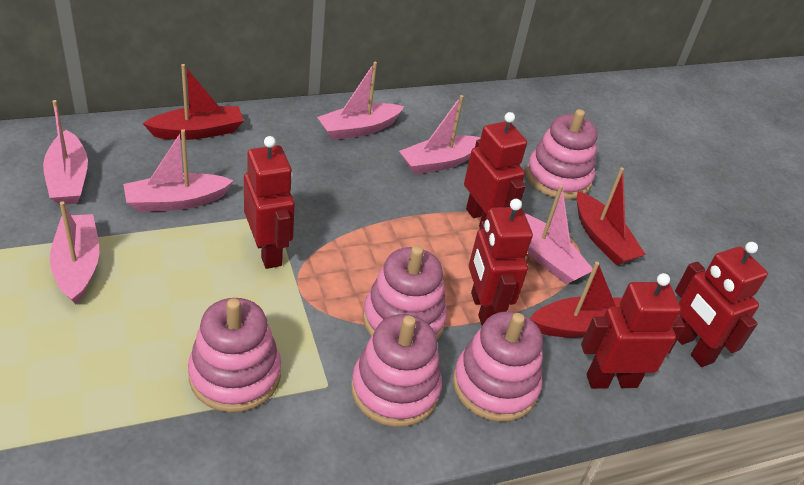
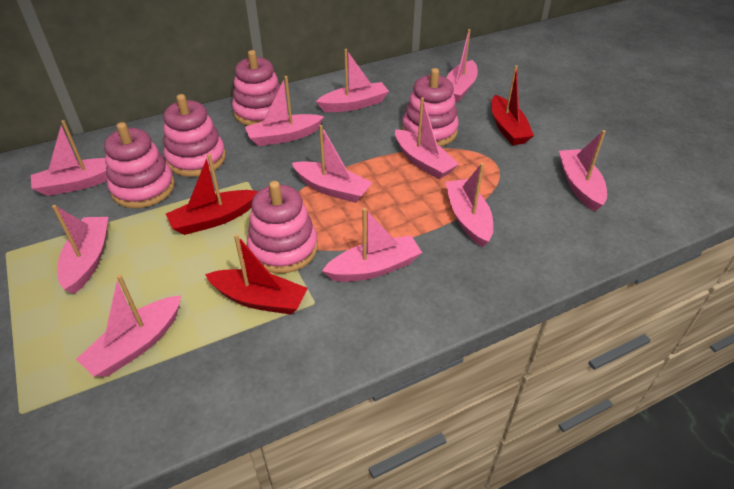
pink boat: 6 -> 11
red robot: 5 -> 0

